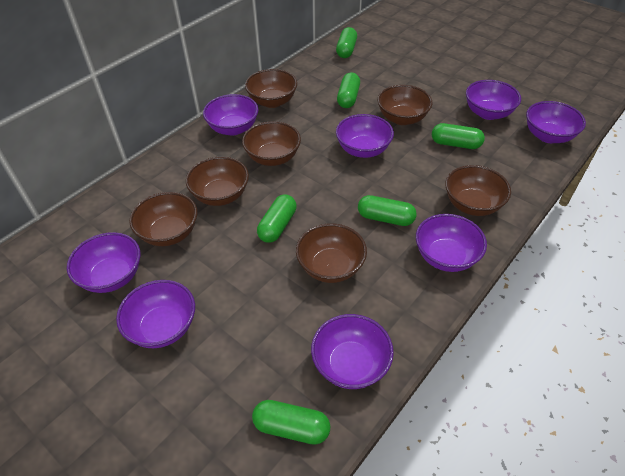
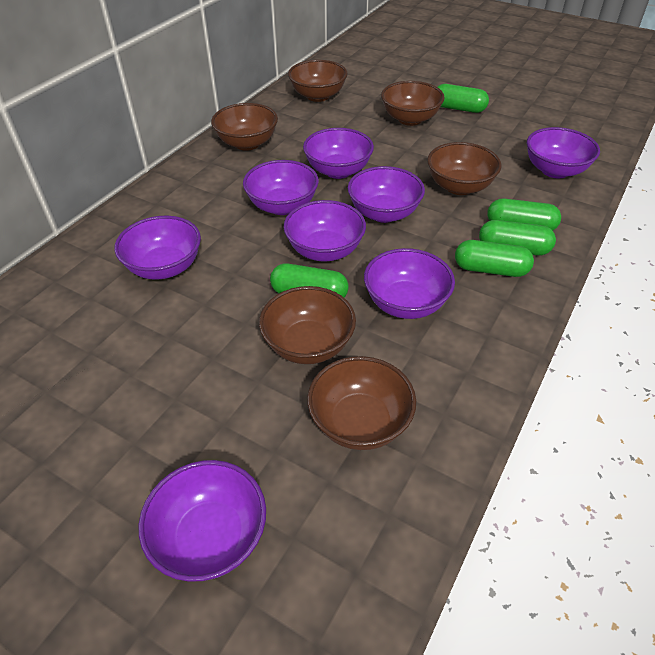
brown bowl: 7 -> 6
green capsule: 6 -> 5

